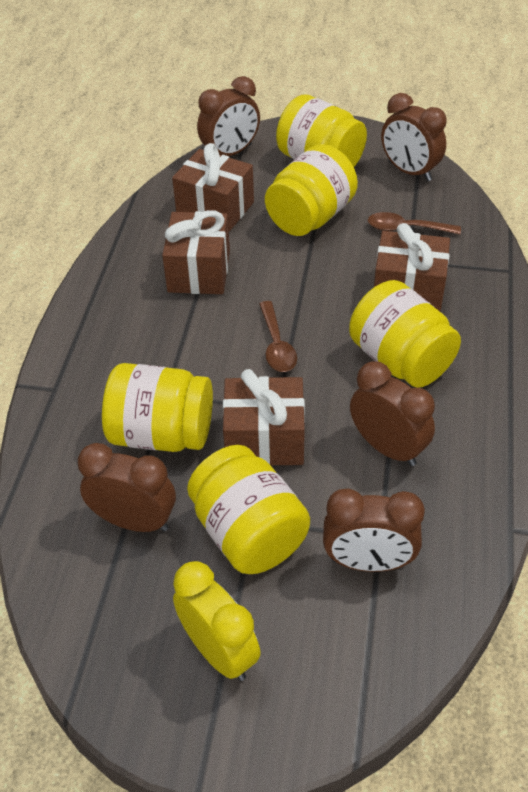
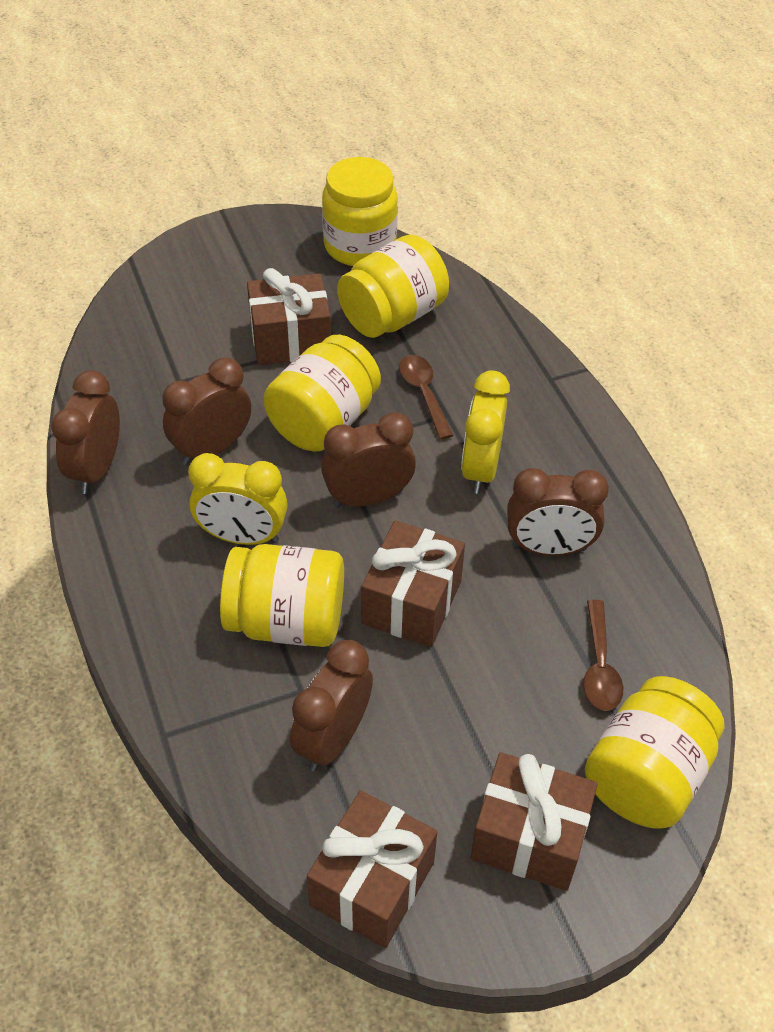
yellow clock: 1 -> 2

